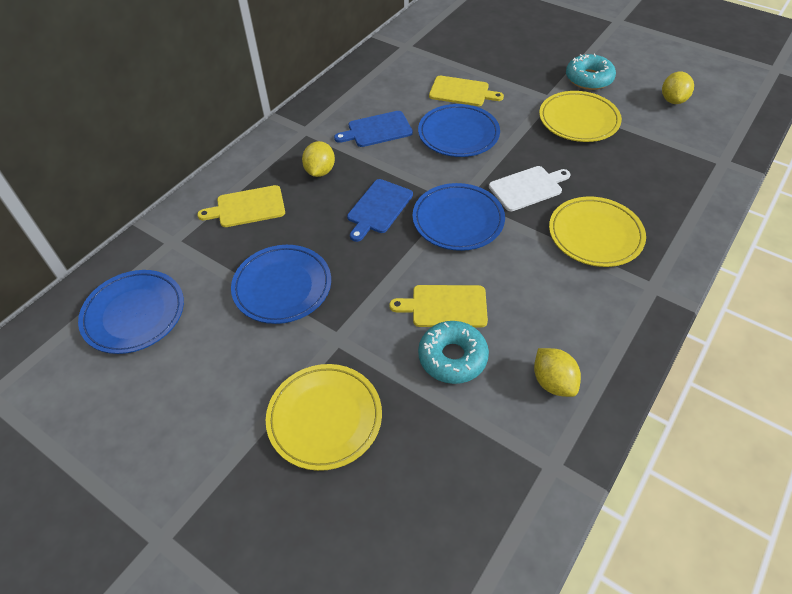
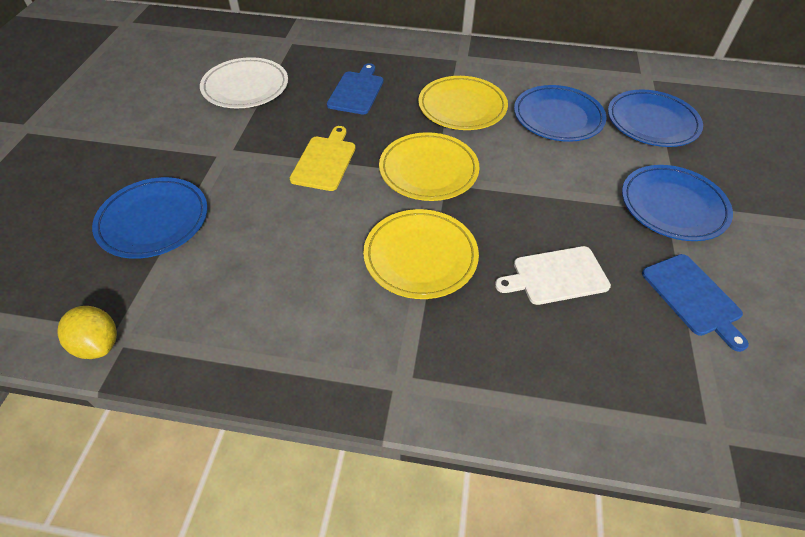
turquoise donut: 2 -> 0
white plate: 0 -> 1
yellow cutting board: 3 -> 1
yellow lemon: 3 -> 1

